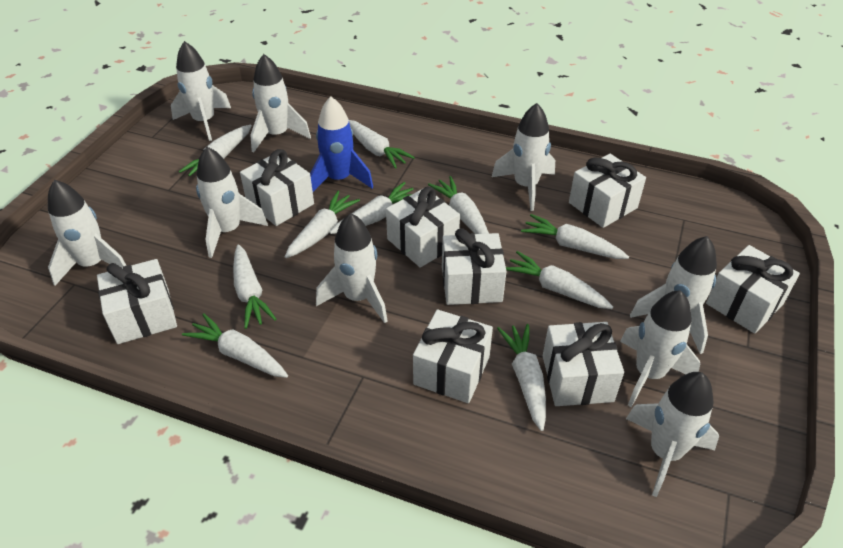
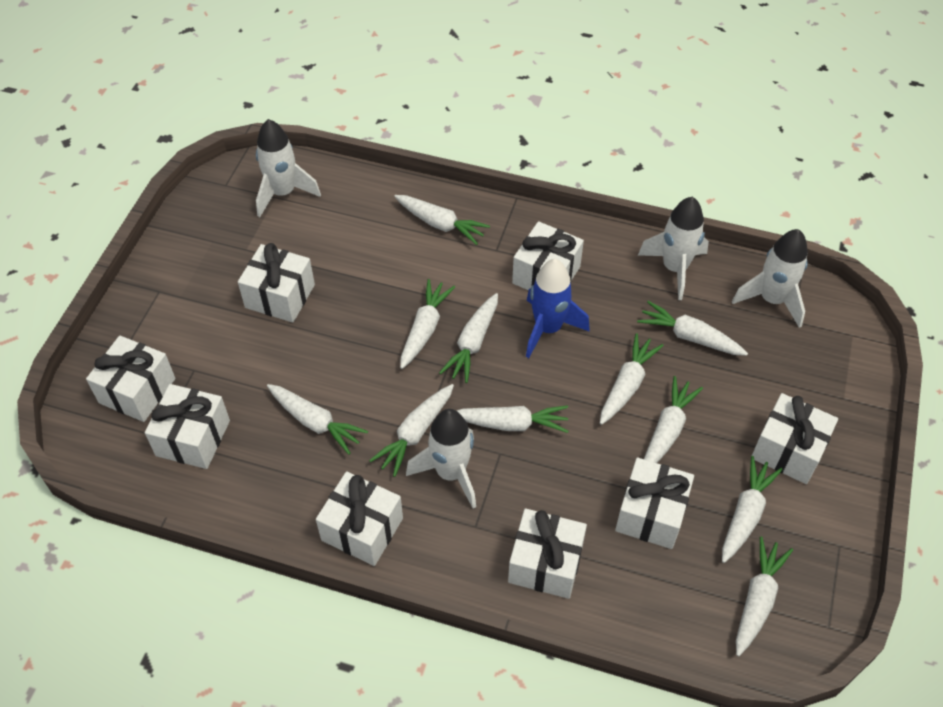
white carrot: 10 -> 11
white rocket: 9 -> 4

